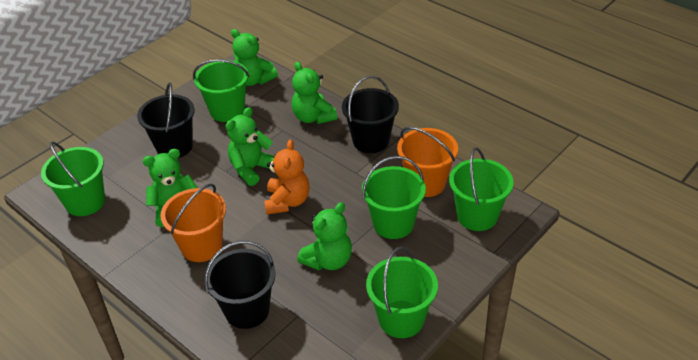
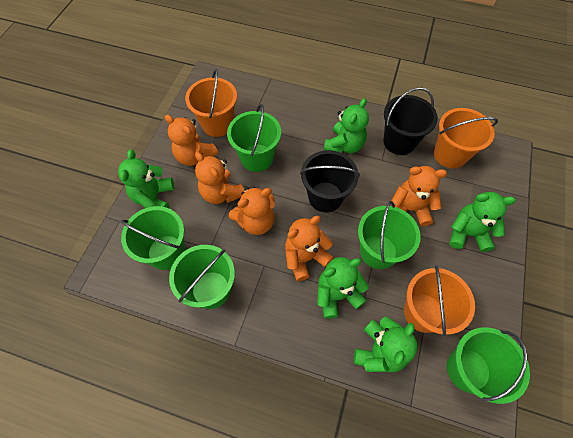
black bucket: 3 -> 2
orange bucket: 2 -> 3
orange teddy bear: 1 -> 5

